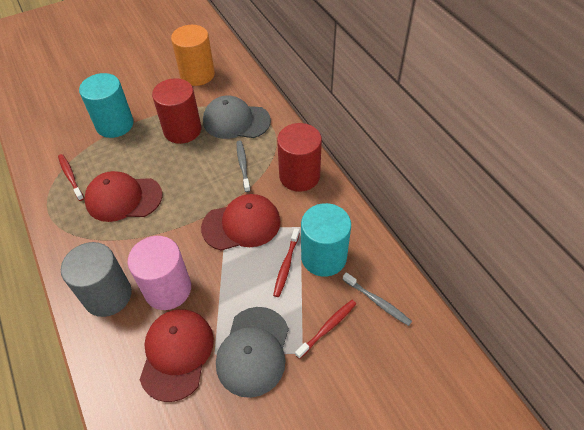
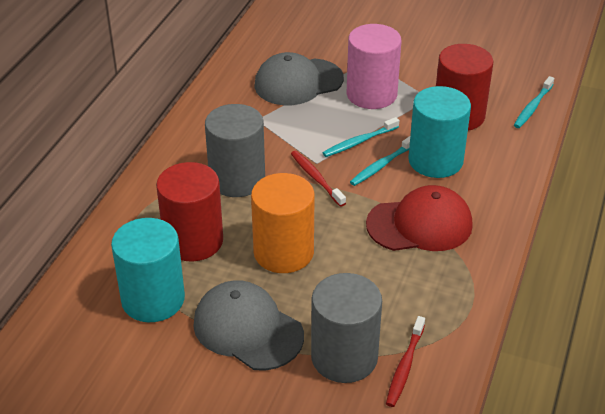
grey cylinder: 1 -> 2
grey toothbrush: 2 -> 0
red cap: 3 -> 1
red toothbrush: 3 -> 2
turquoise toothbrush: 0 -> 3

